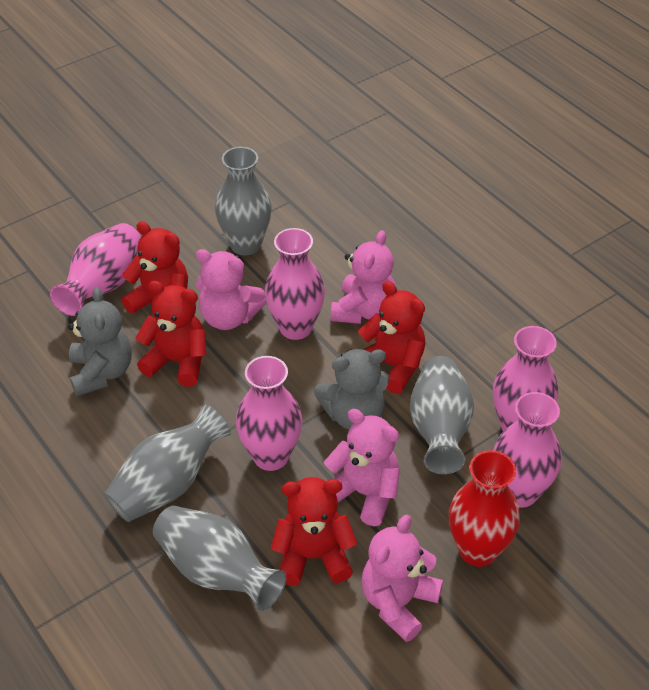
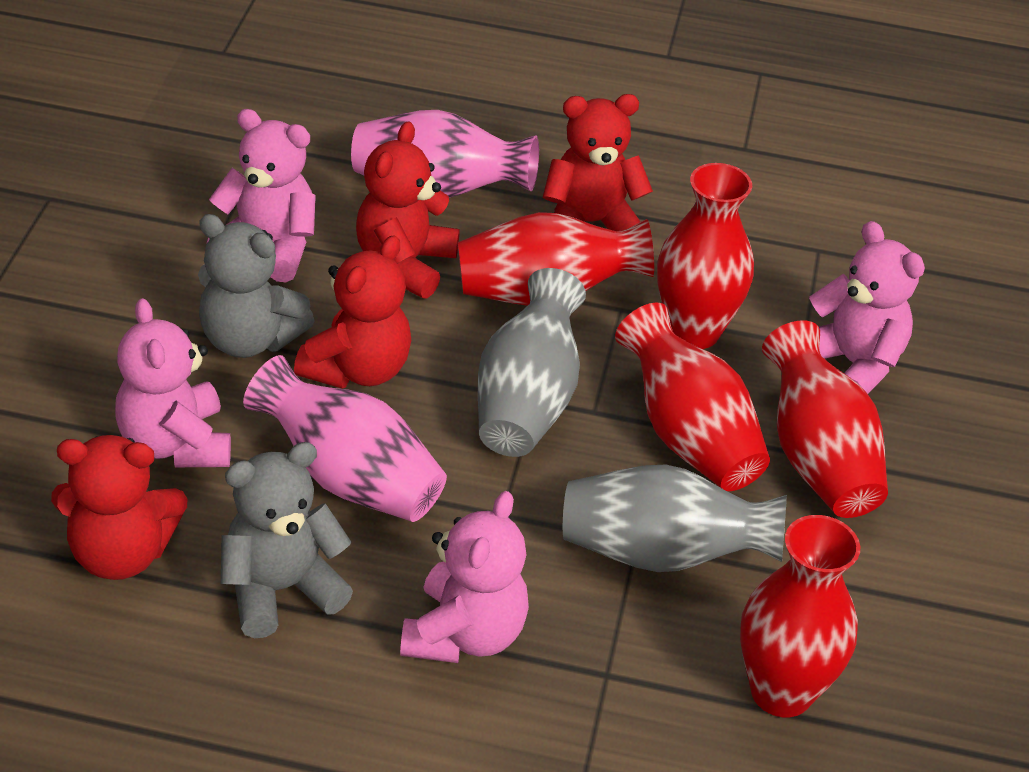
grey vase: 4 -> 2
pink vase: 5 -> 2
red vase: 1 -> 5

